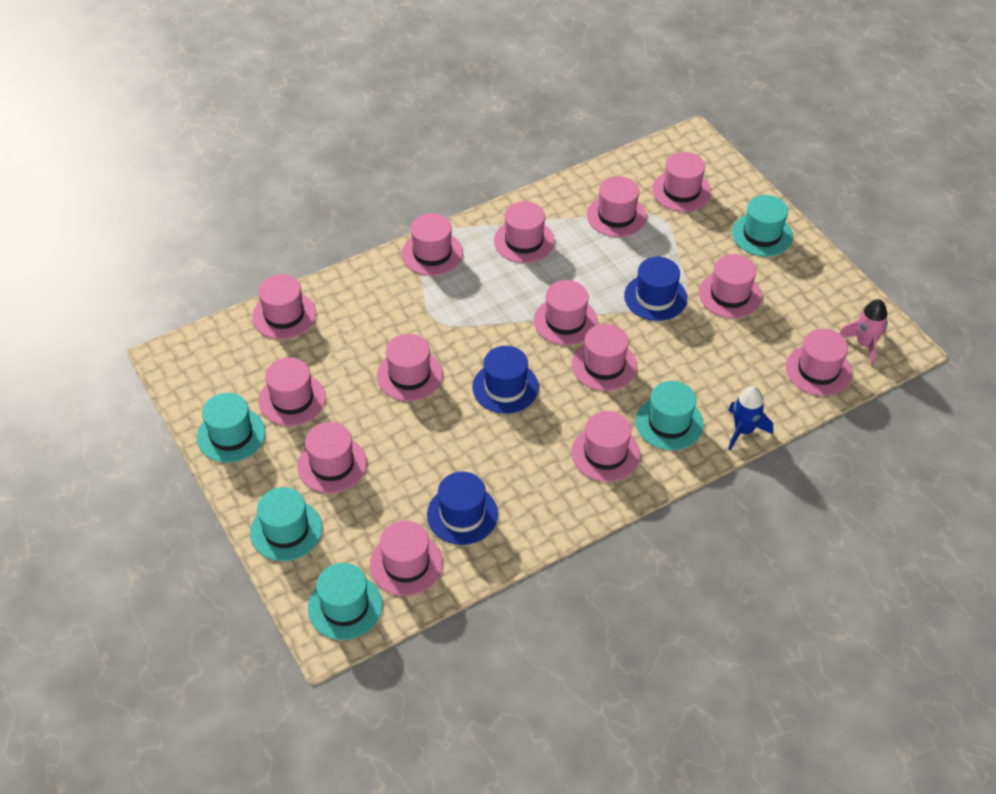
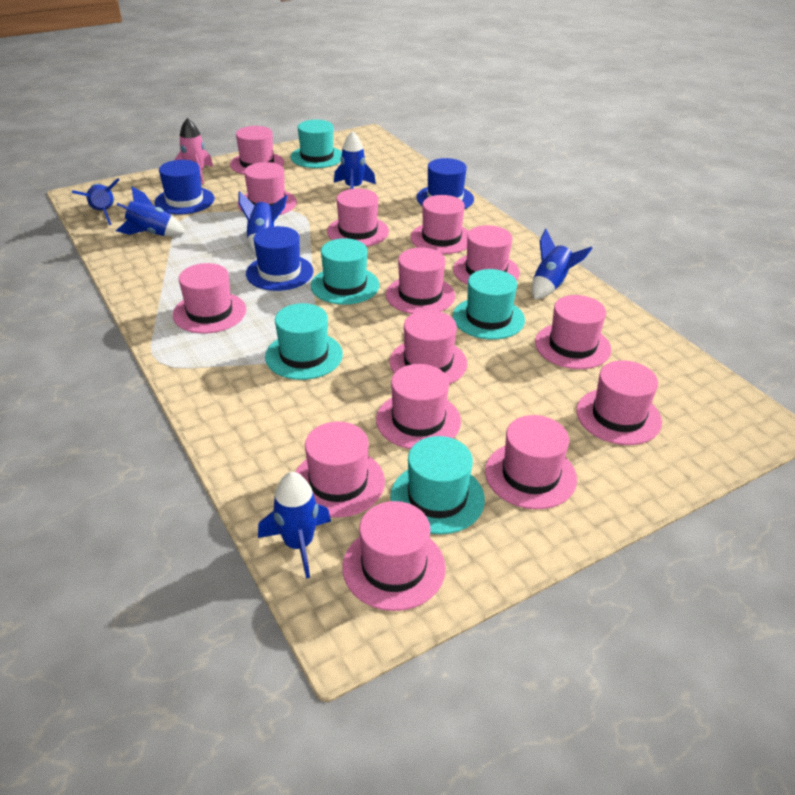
blue rocket: 1 -> 6

